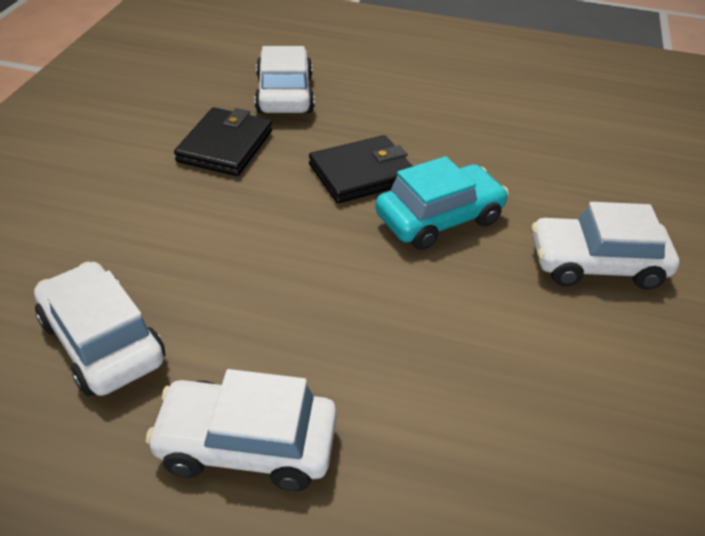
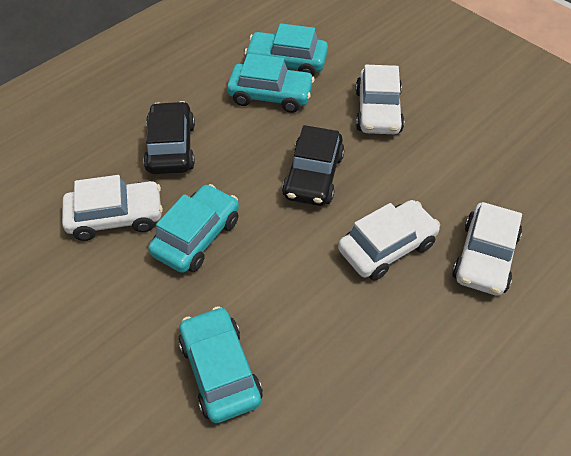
black car: 0 -> 2
black wallet: 2 -> 0
turquoise car: 1 -> 4

